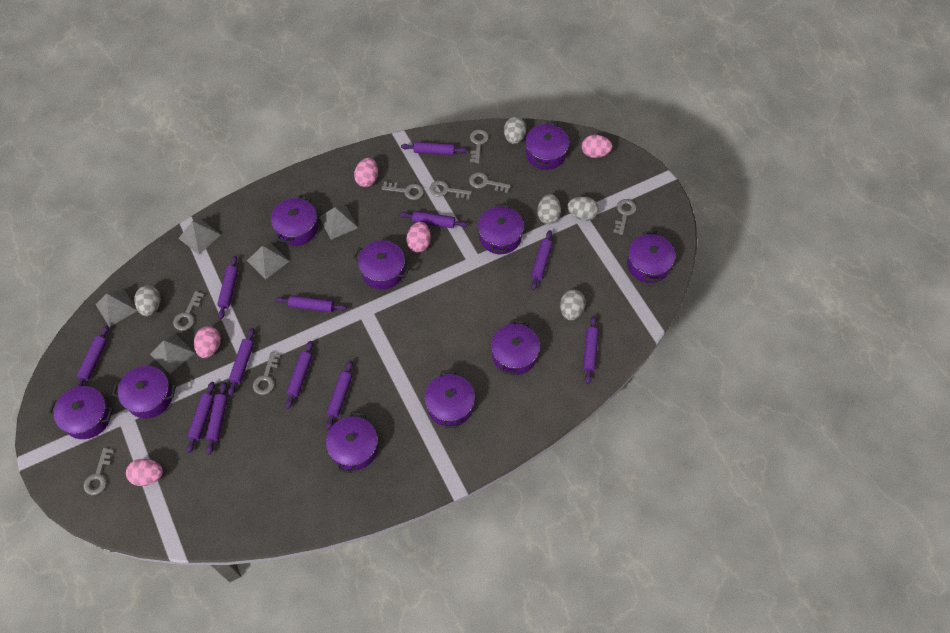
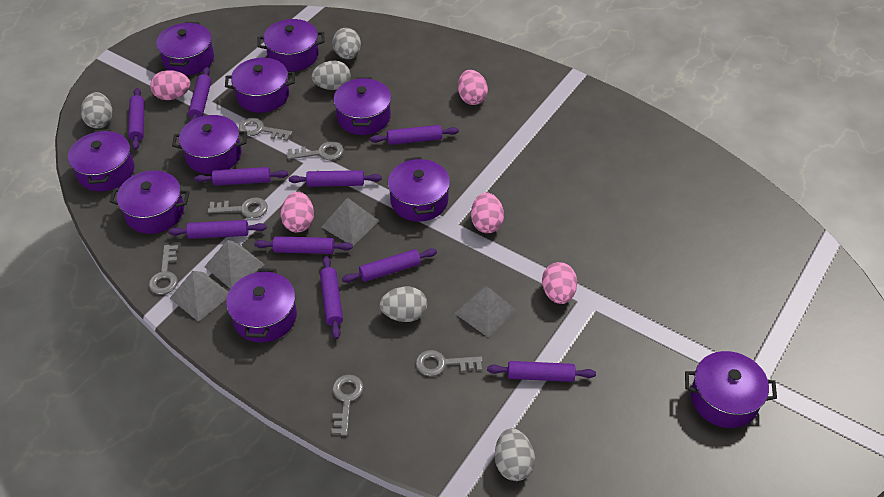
grey key: 8 -> 6
grey pyramid: 5 -> 4
purple rolling pin: 12 -> 10

